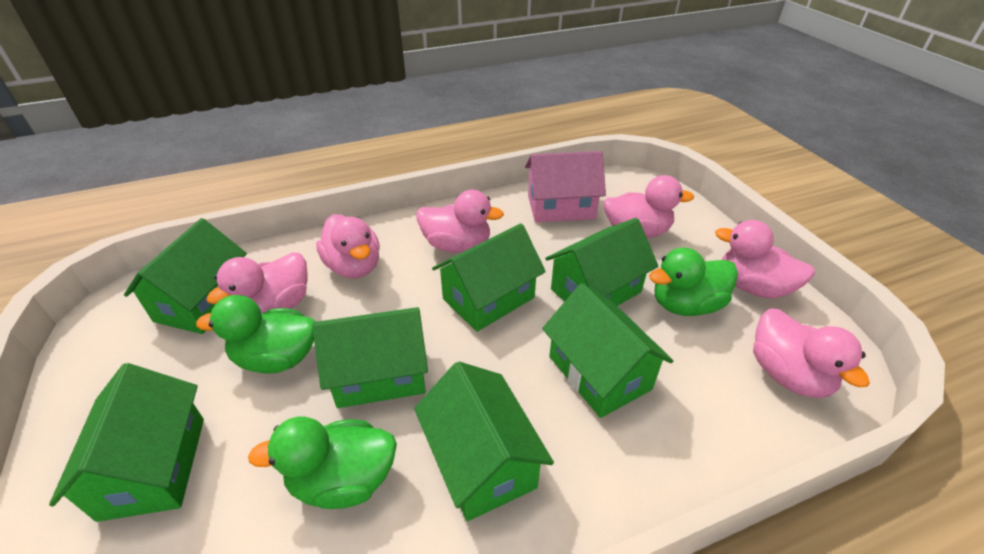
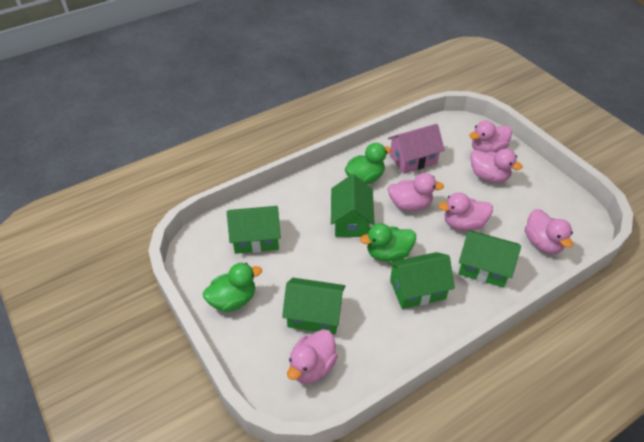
green house: 7 -> 5

